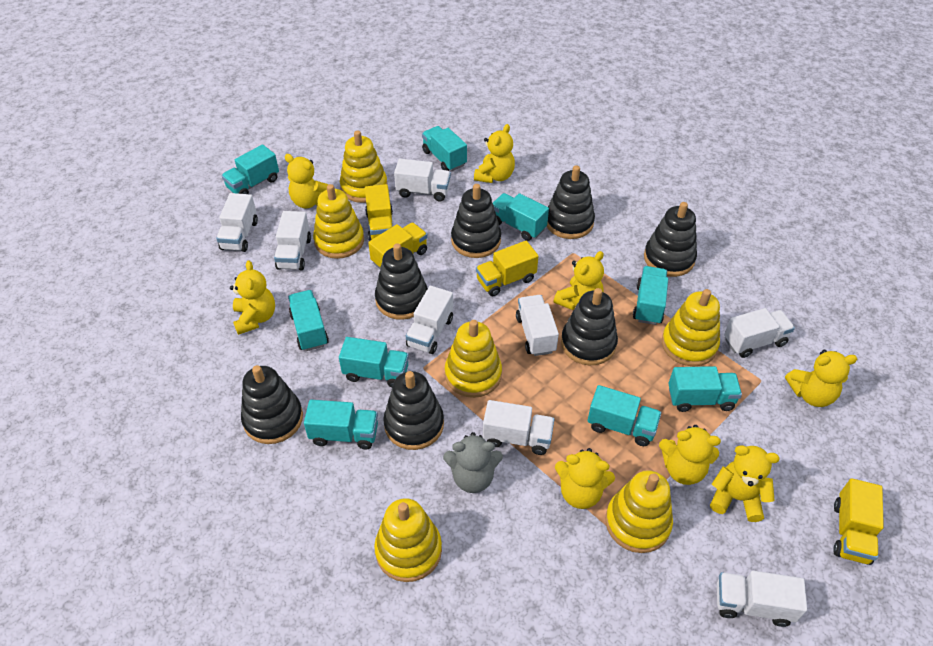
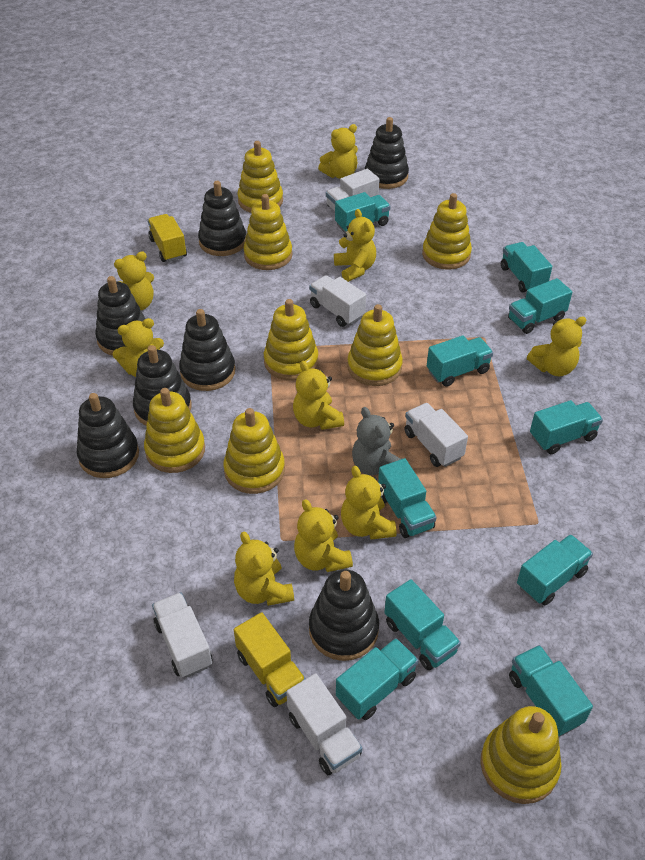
turquoise truck: 9 -> 10
white truck: 8 -> 5
yellow stacking toy: 6 -> 8
yellow teddy bear: 8 -> 9
yellow truck: 4 -> 2

